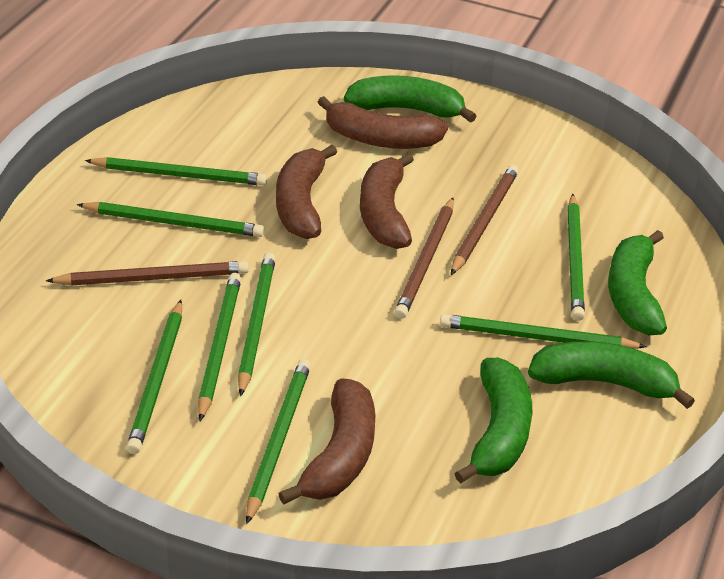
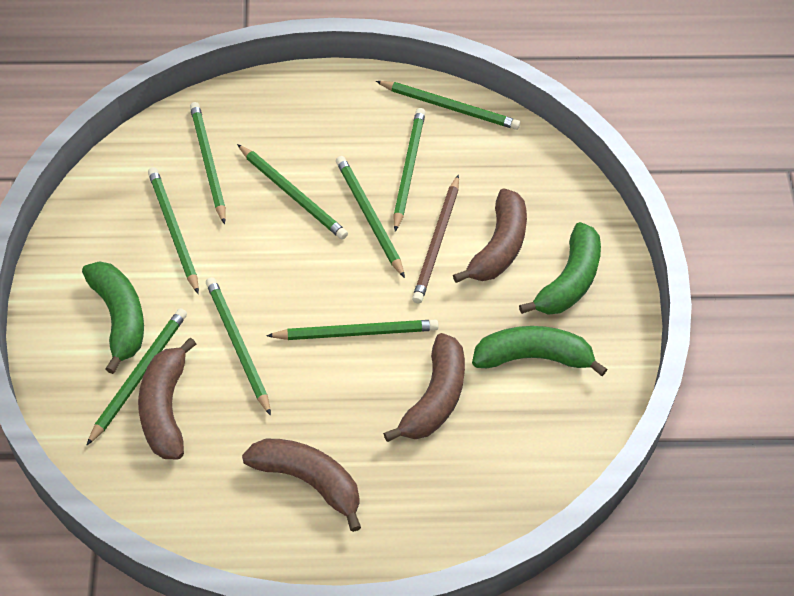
brown pencil: 3 -> 1
green banana: 4 -> 3
green pencil: 8 -> 9

